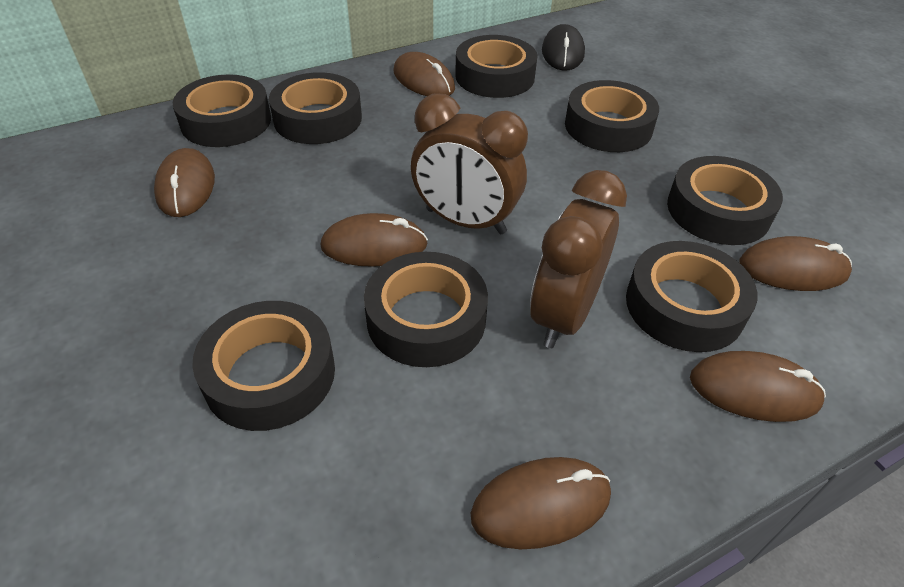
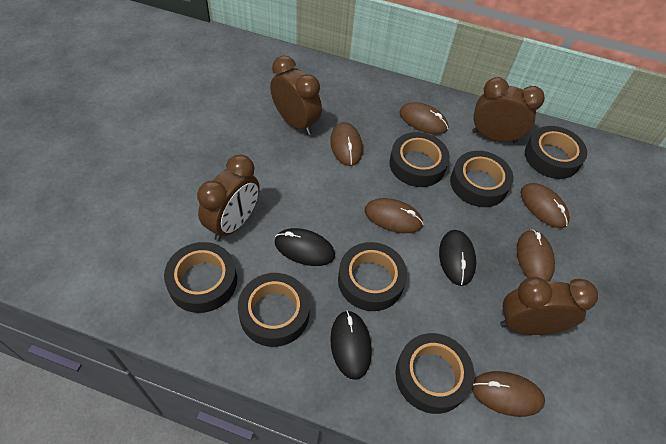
black mouse: 1 -> 3
black tape: 8 -> 7
brown clock: 2 -> 4

